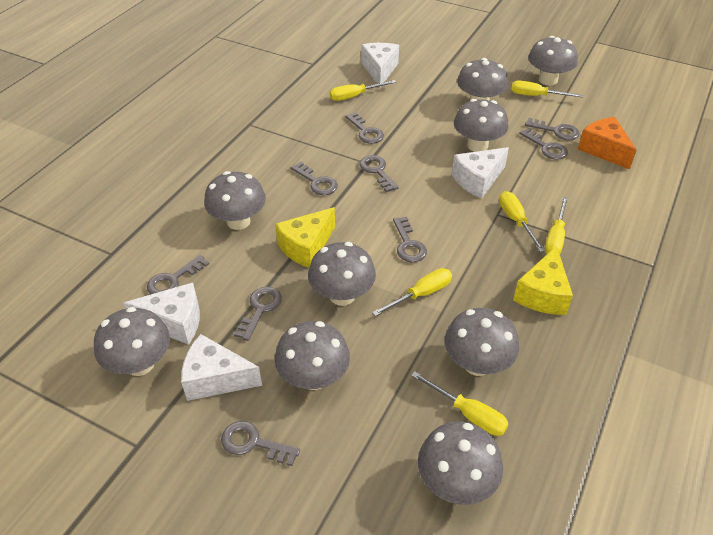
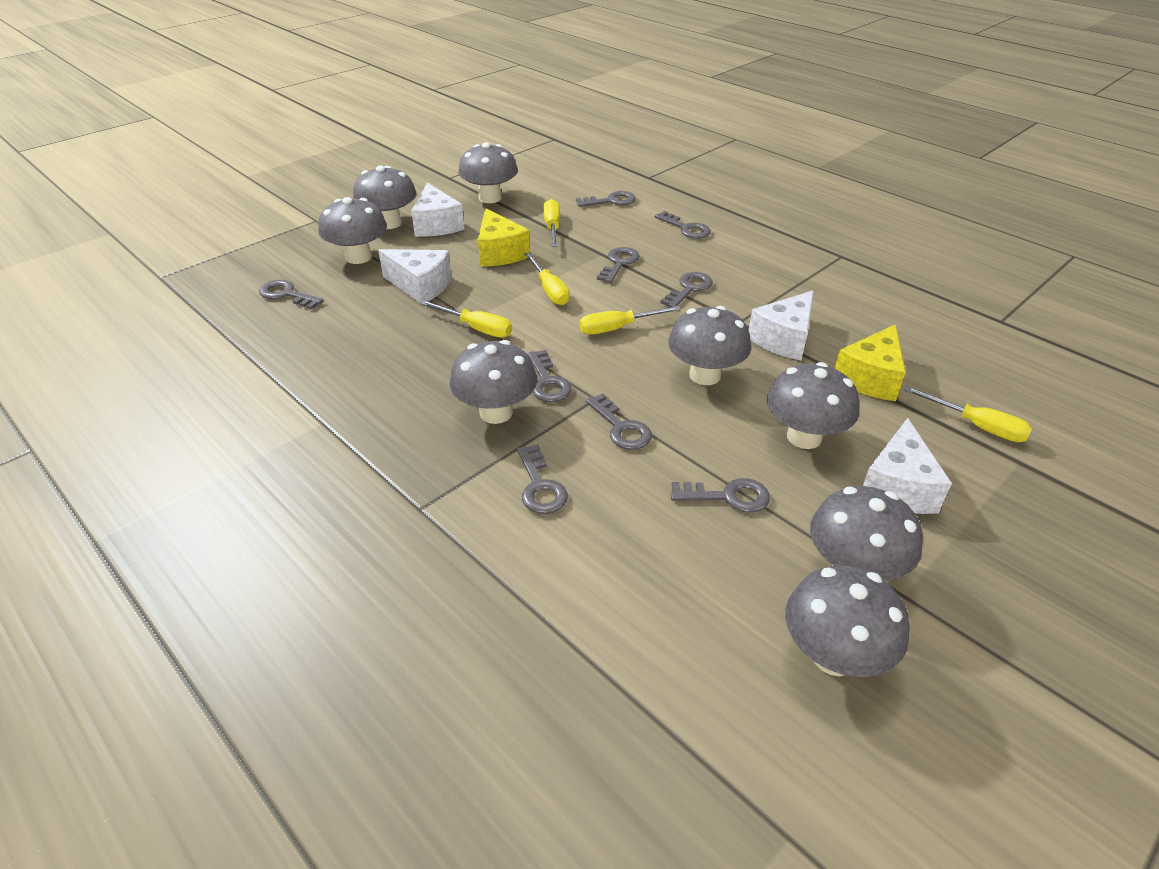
grey mushroom: 9 -> 8
orange cheese: 1 -> 0
yellow screwdriver: 6 -> 5

